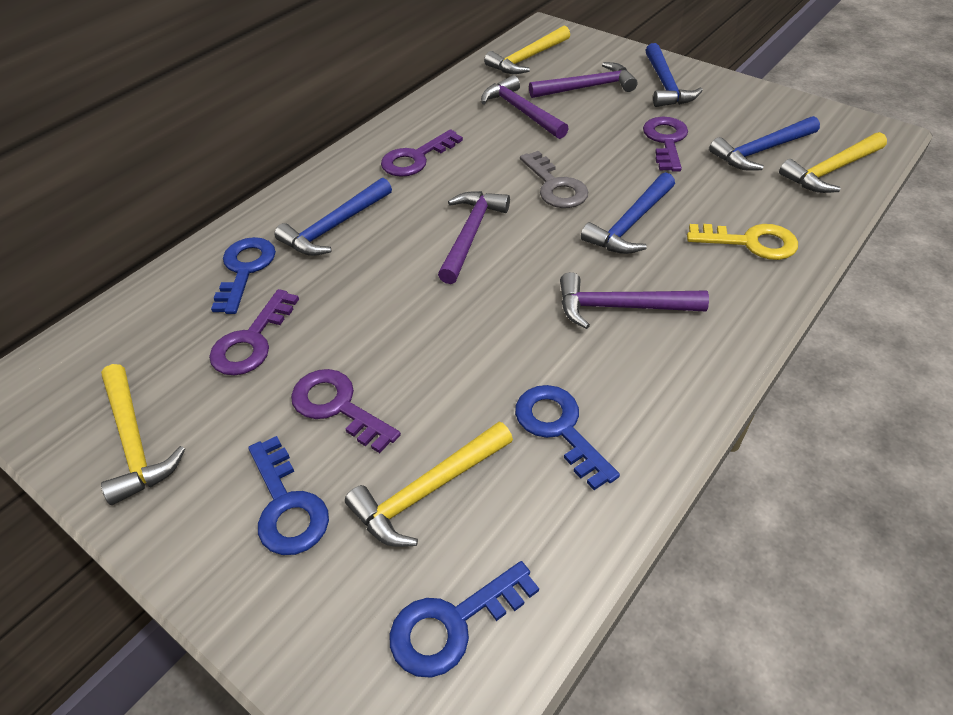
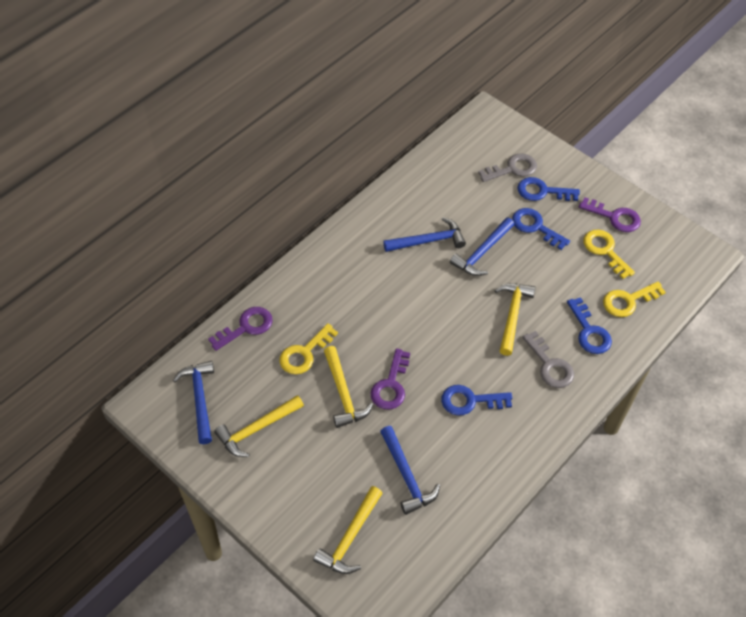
grey key: 1 -> 2
purple hammer: 4 -> 0
purple key: 4 -> 3
yellow key: 1 -> 3

